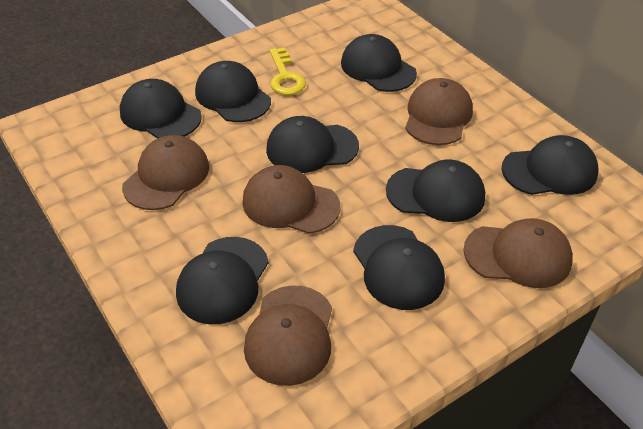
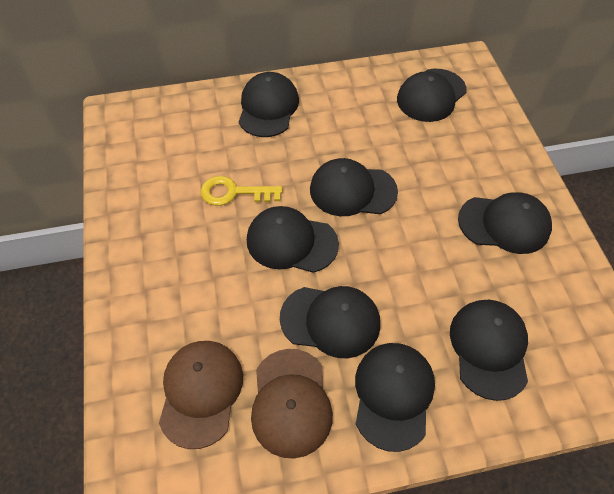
brown cap: 5 -> 2

